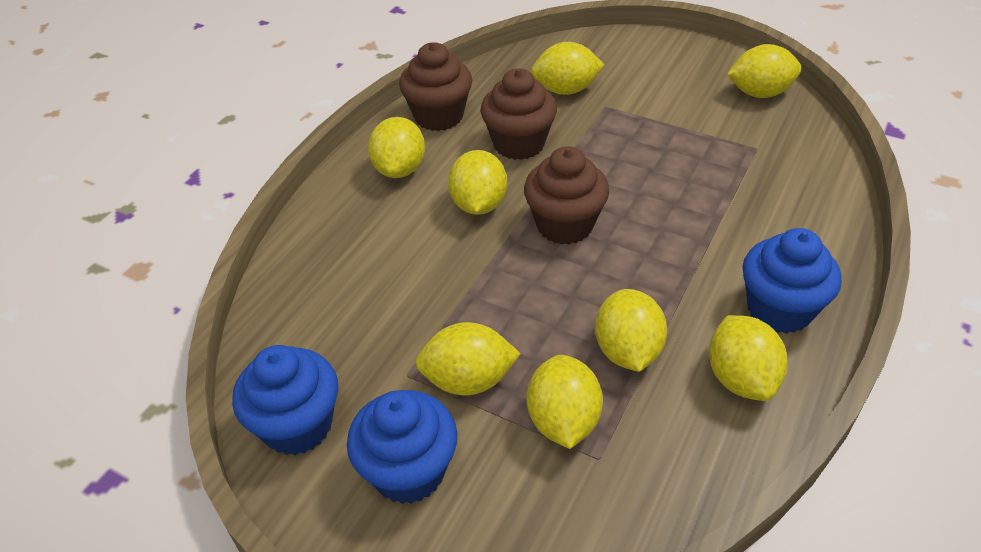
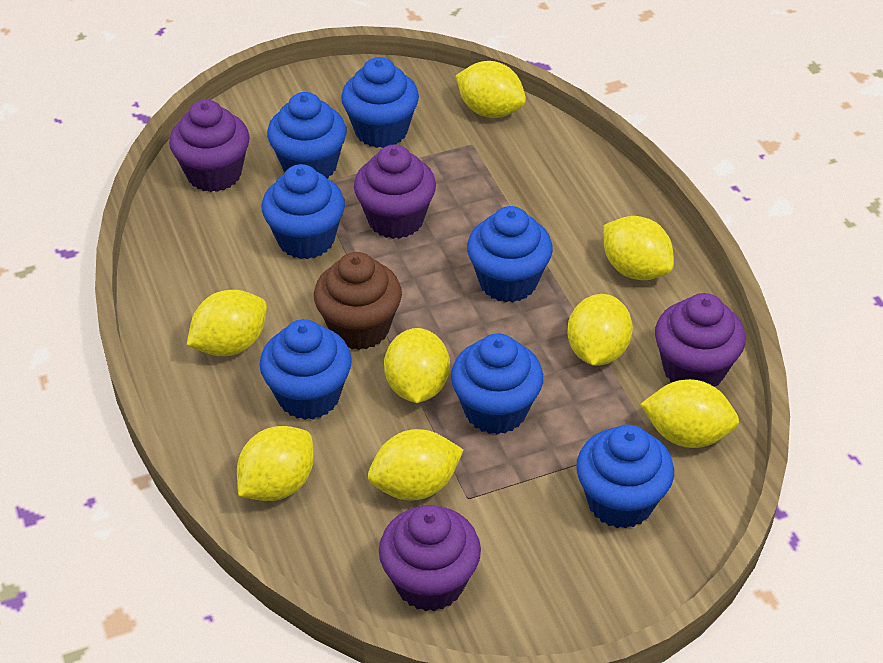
blue cupcake: 3 -> 7
brown cupcake: 3 -> 1
purple cupcake: 0 -> 4

